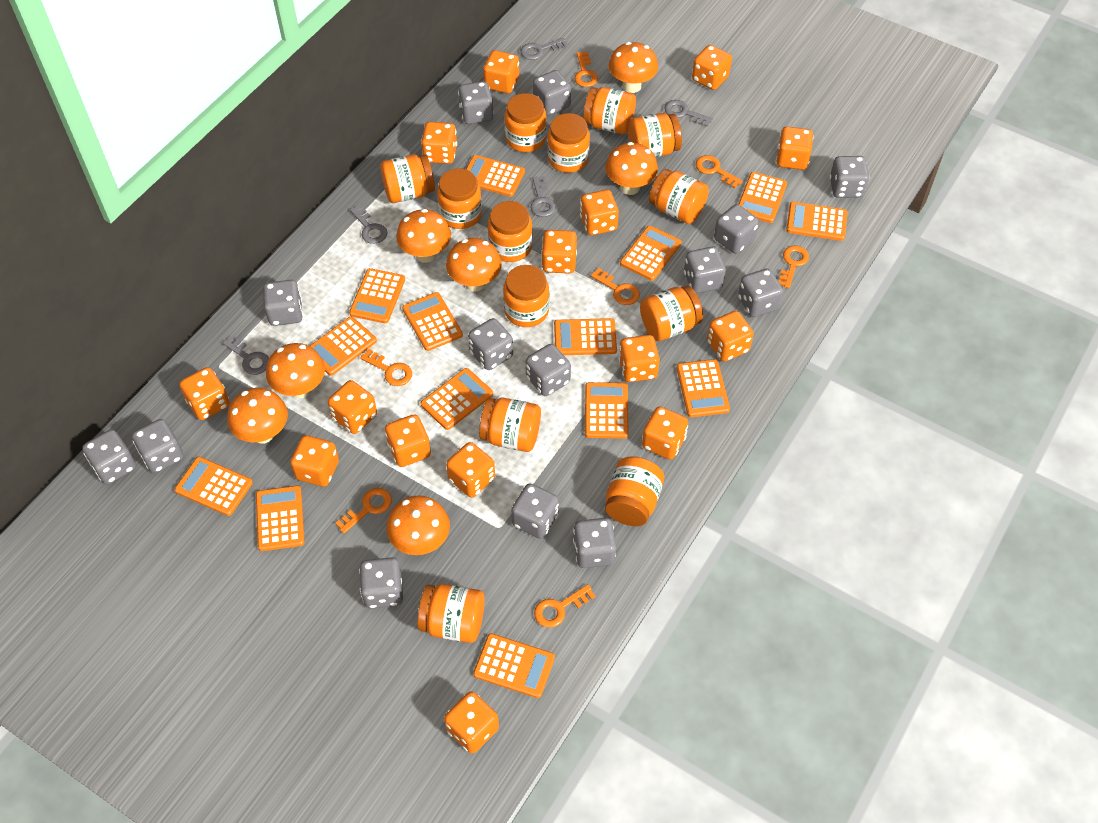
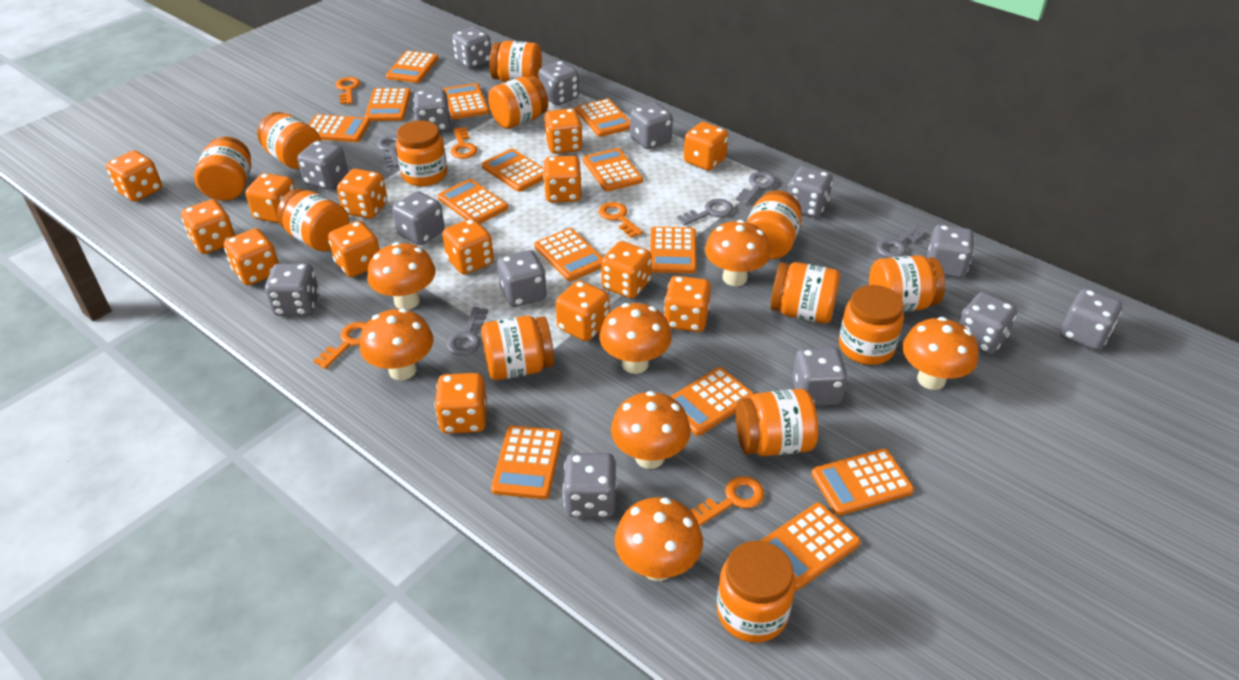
orange dice: 15 -> 14
orange key: 7 -> 5

